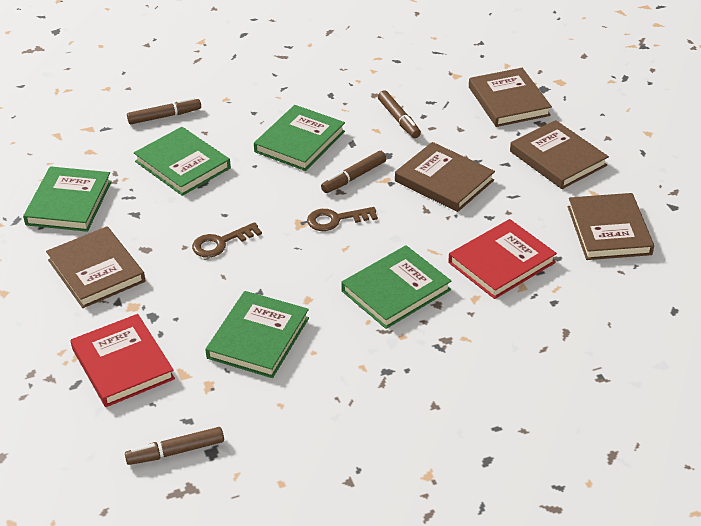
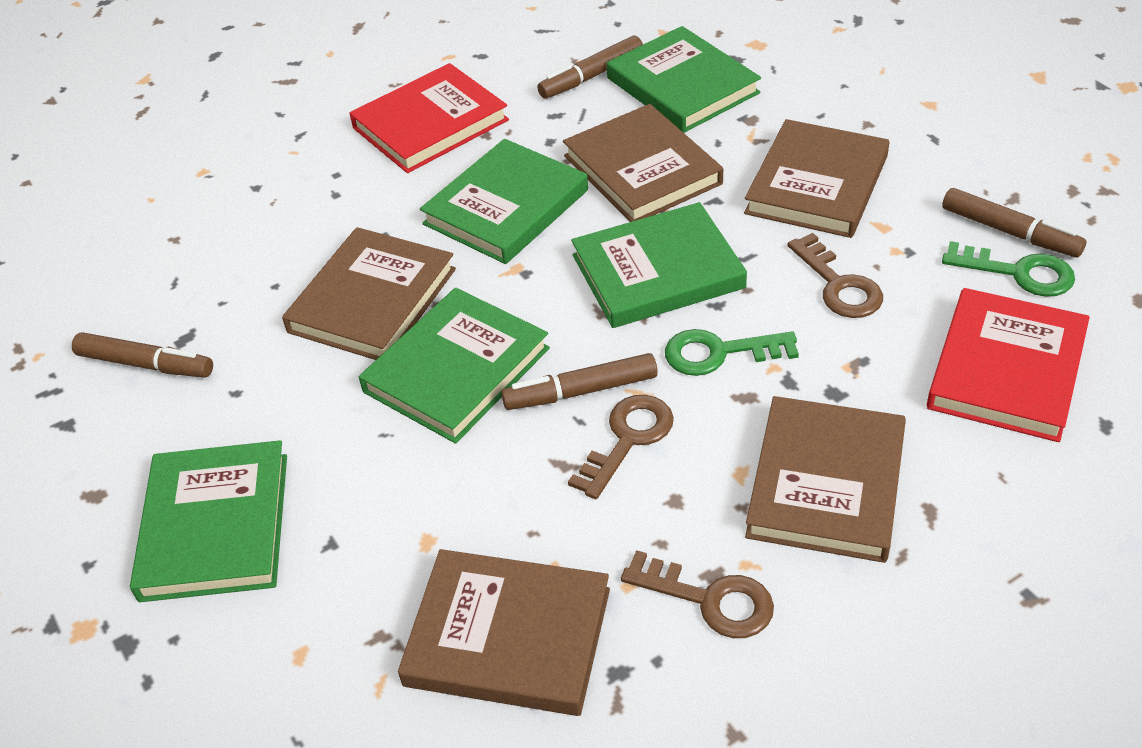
brown key: 2 -> 3
green key: 0 -> 2

